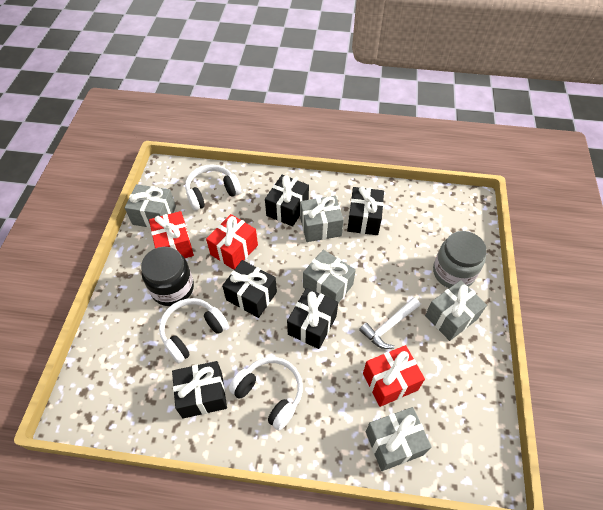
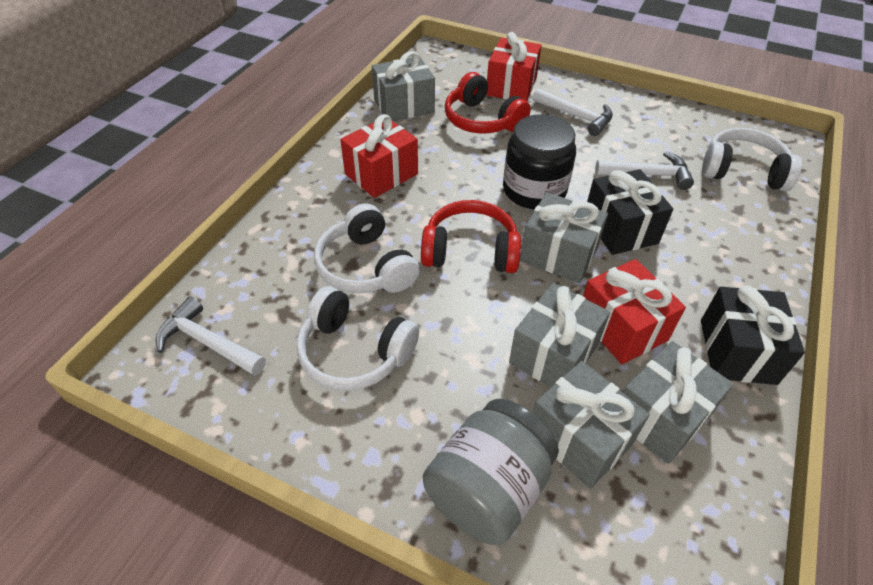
black gift: 5 -> 2
red headphones: 0 -> 2
white hammer: 1 -> 3

